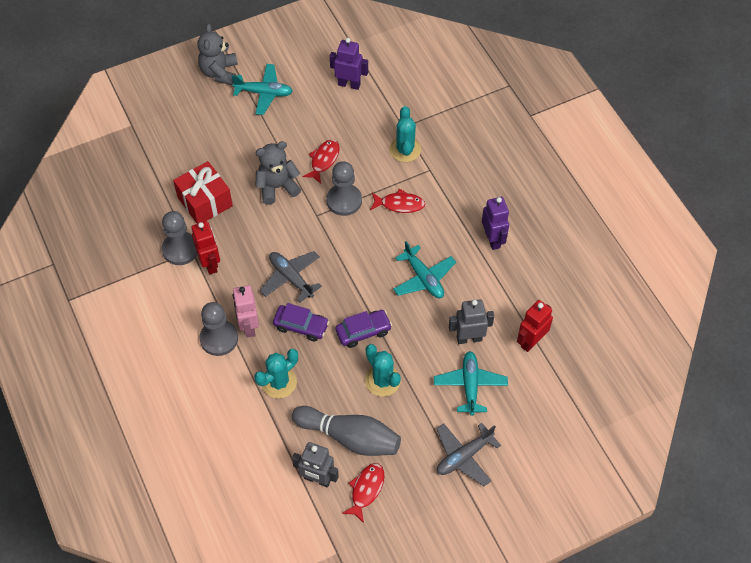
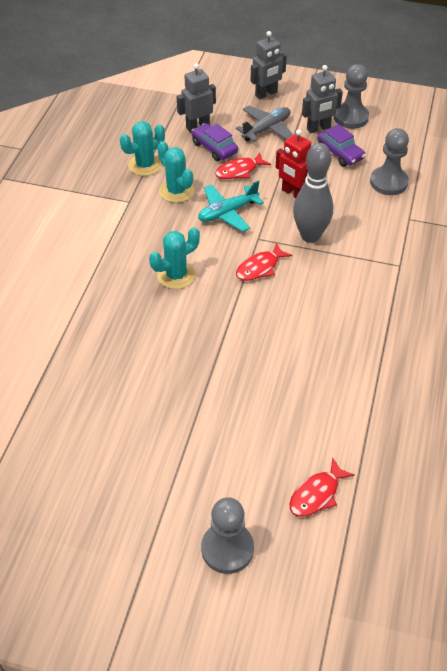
grey plane: 2 -> 1
grey robot: 2 -> 3
grey teddy bear: 2 -> 0
pink robot: 1 -> 0
purple robot: 2 -> 0
red gift: 1 -> 0
red robot: 2 -> 1
turquoise plane: 3 -> 1

